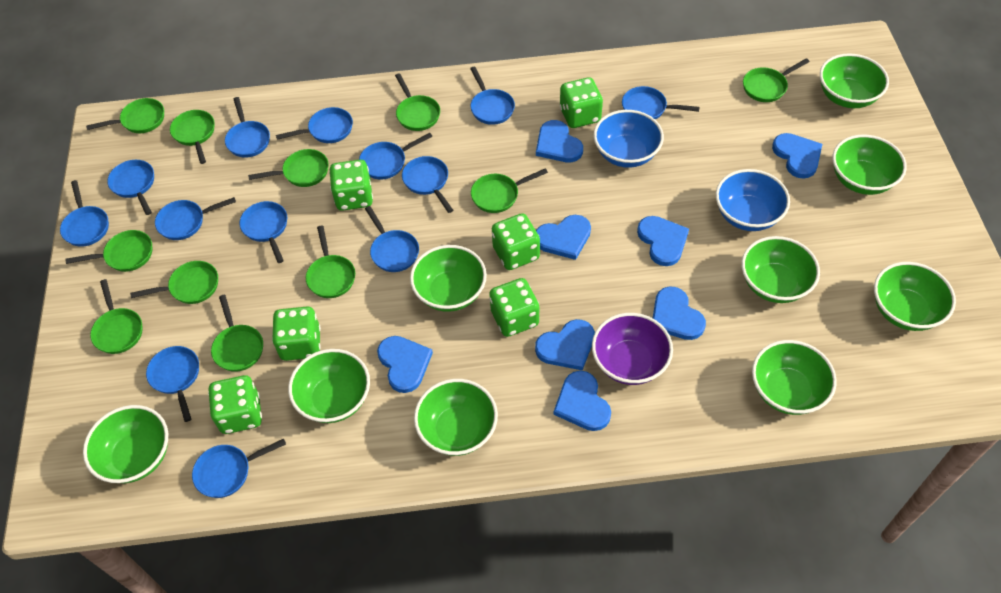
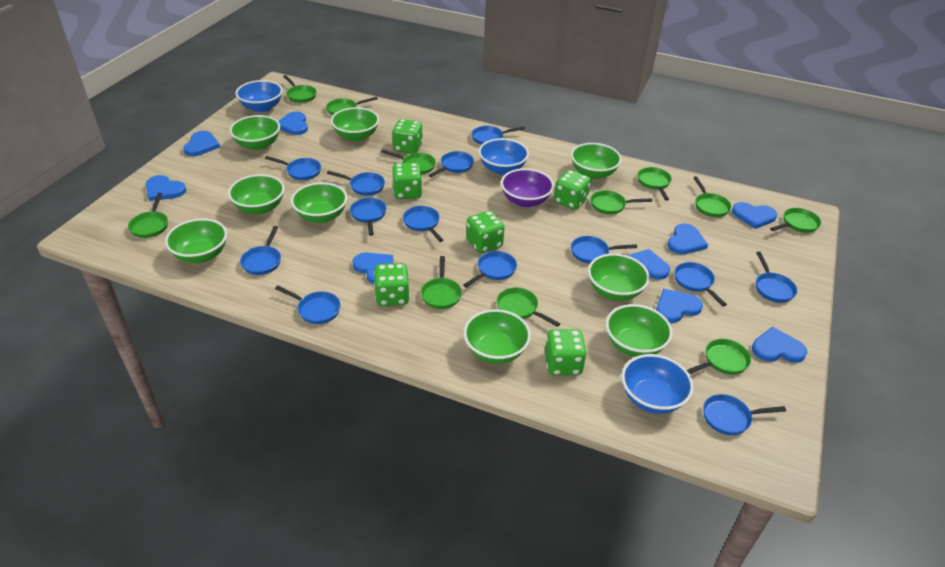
blue bowl: 2 -> 3
blue heart: 8 -> 9

